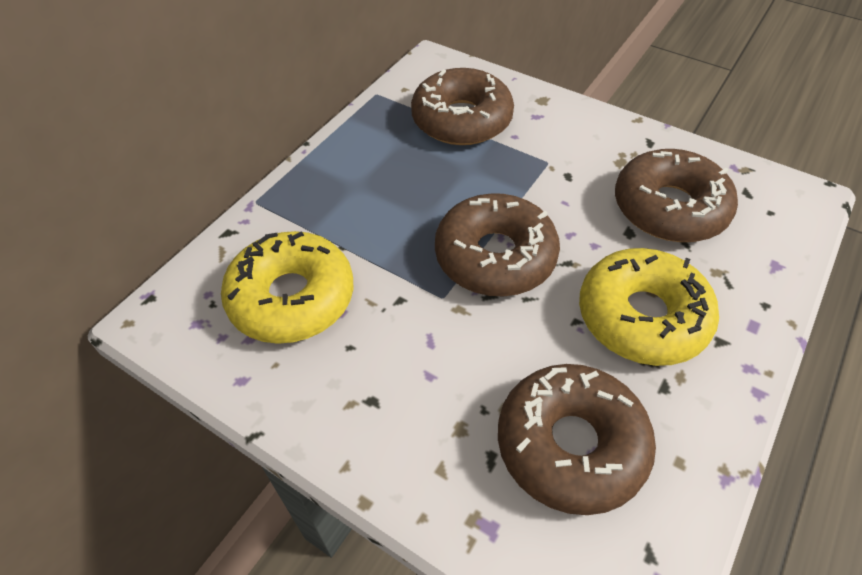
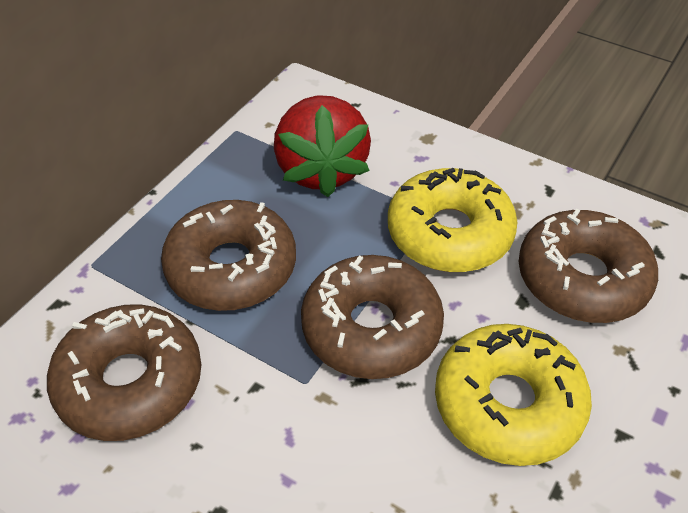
red strawberry: 0 -> 1

